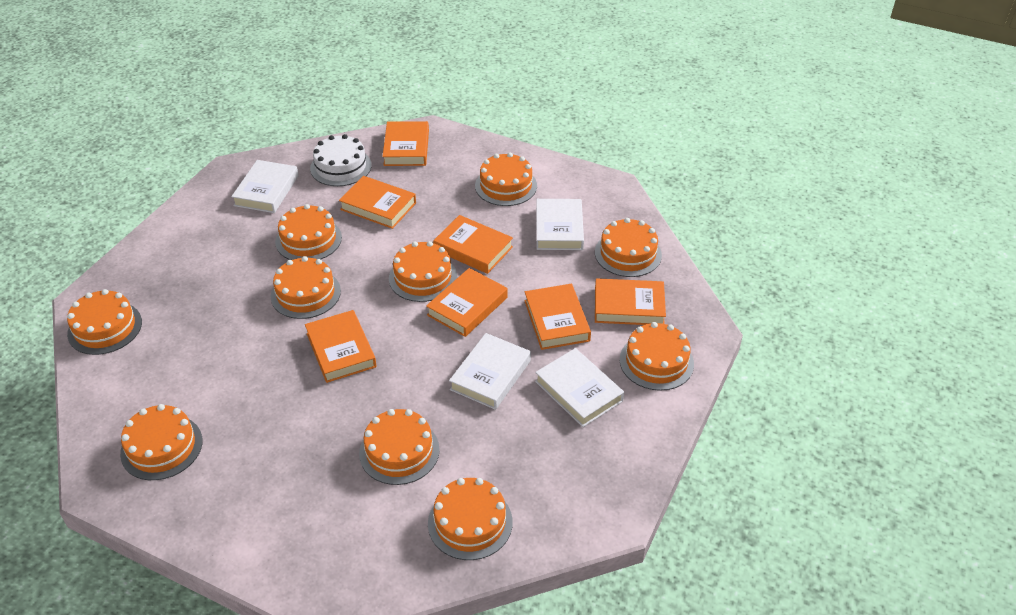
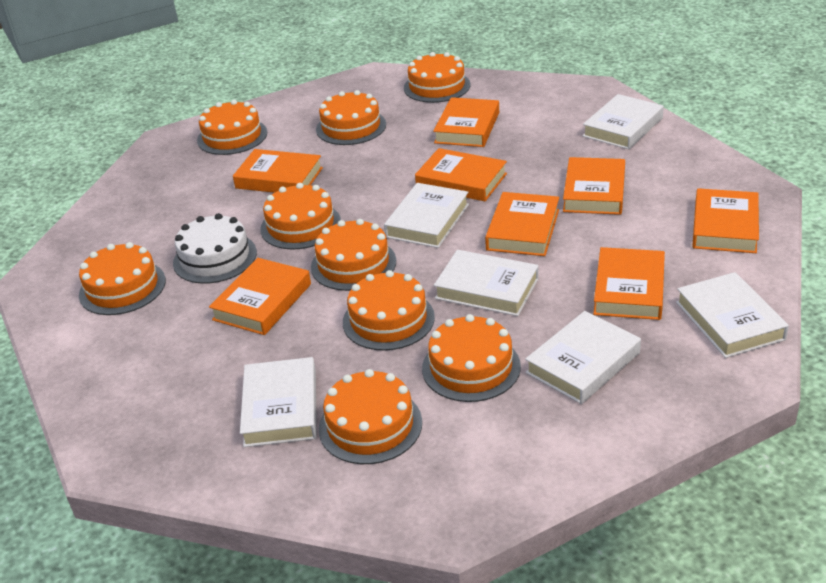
orange book: 7 -> 8
orange cake: 10 -> 9
white book: 4 -> 6

